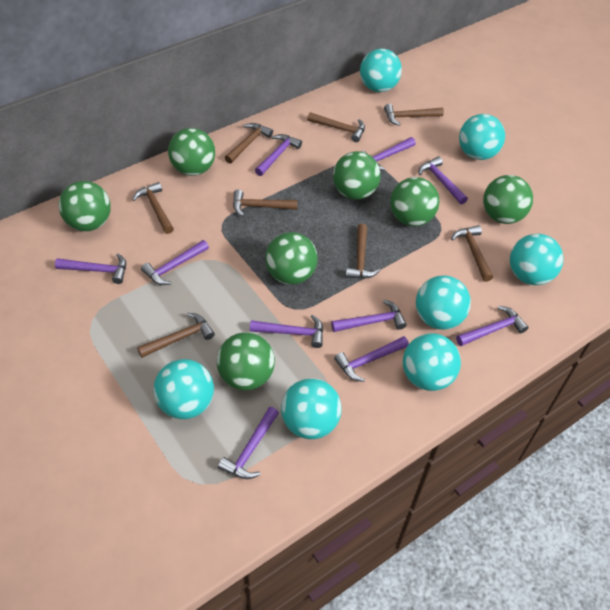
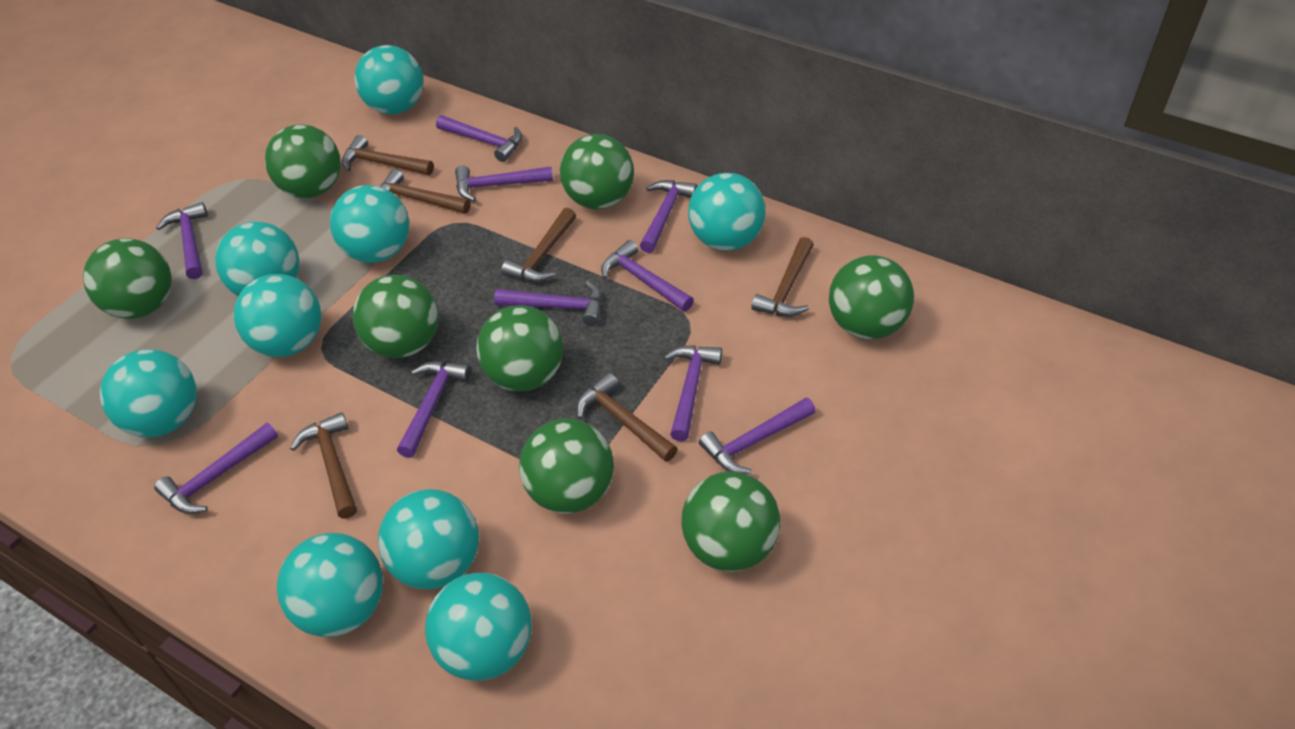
brown hammer: 8 -> 6
green ball: 7 -> 8
turquoise ball: 7 -> 9

